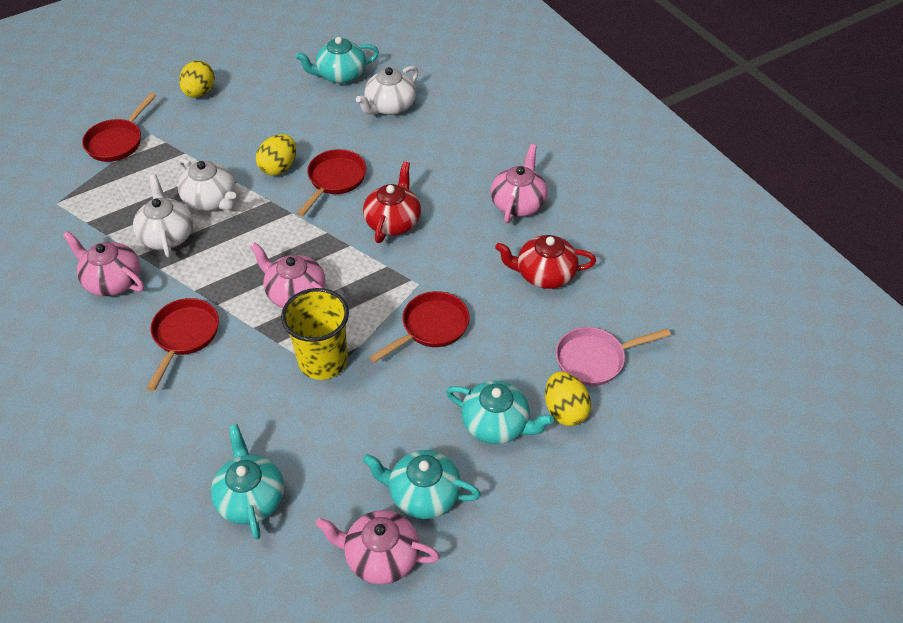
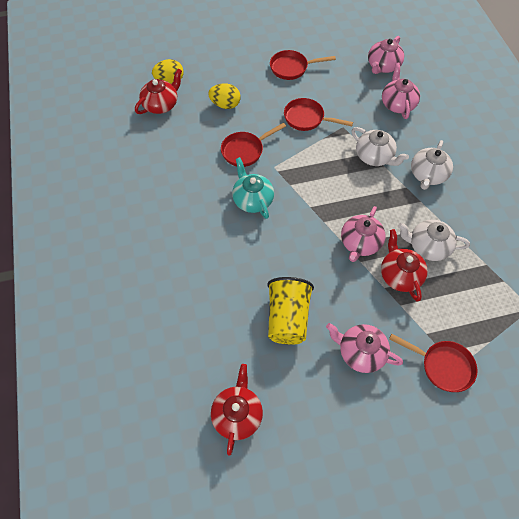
pink pan: 1 -> 0
red teapot: 2 -> 3
turquoise teapot: 4 -> 1
yellow egg: 3 -> 2

